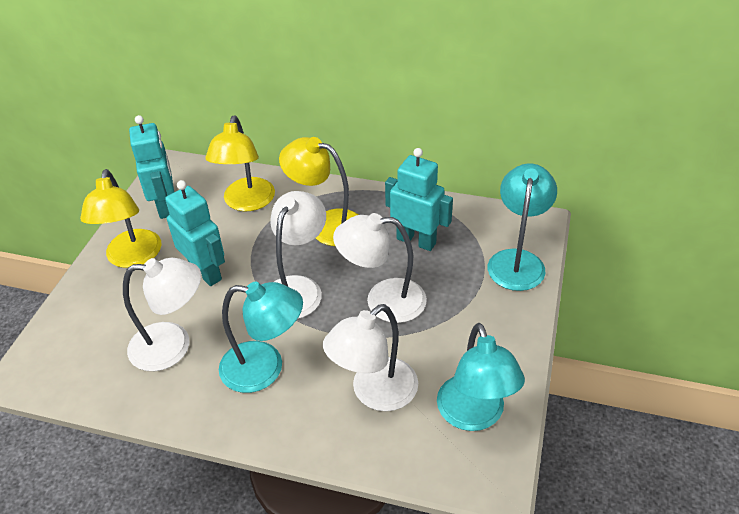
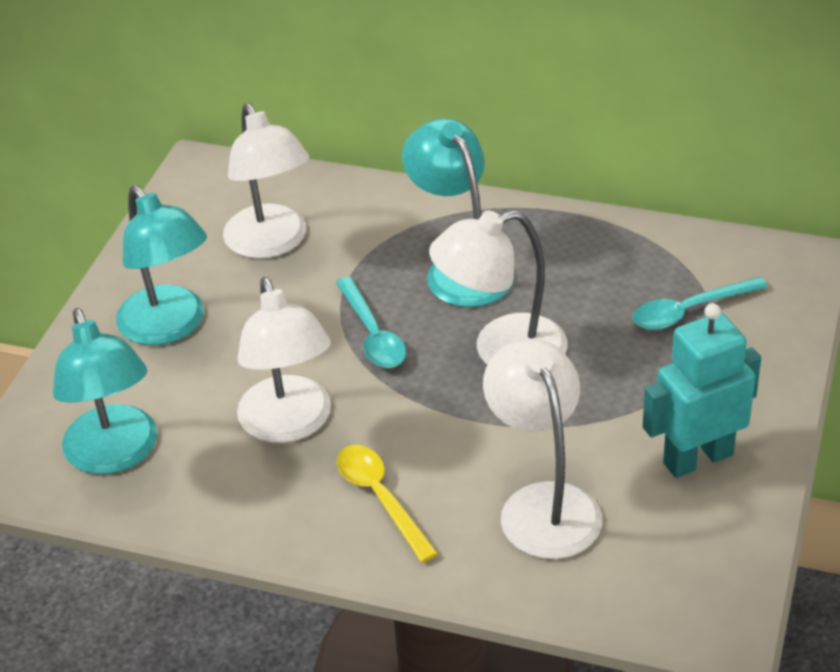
turquoise robot: 3 -> 1
turquoise spoon: 0 -> 2
yellow lamp: 3 -> 0
yellow spoon: 0 -> 1

